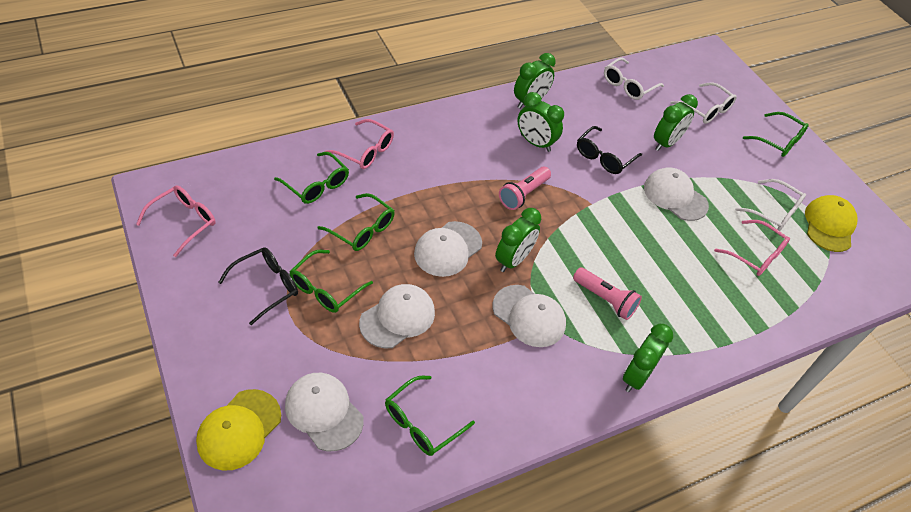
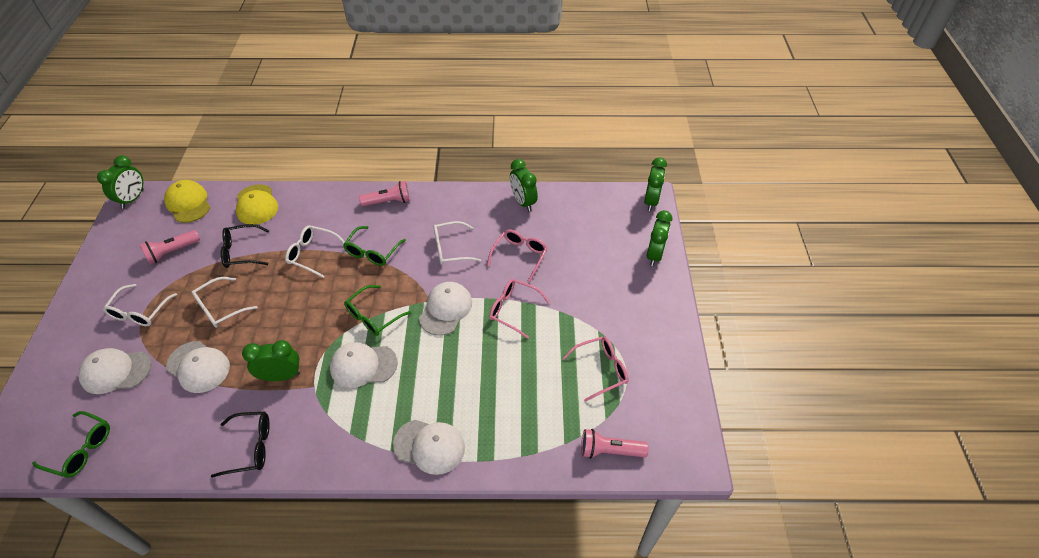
green glasses: 5 -> 3
pink flashlight: 2 -> 3
white glasses: 3 -> 4

